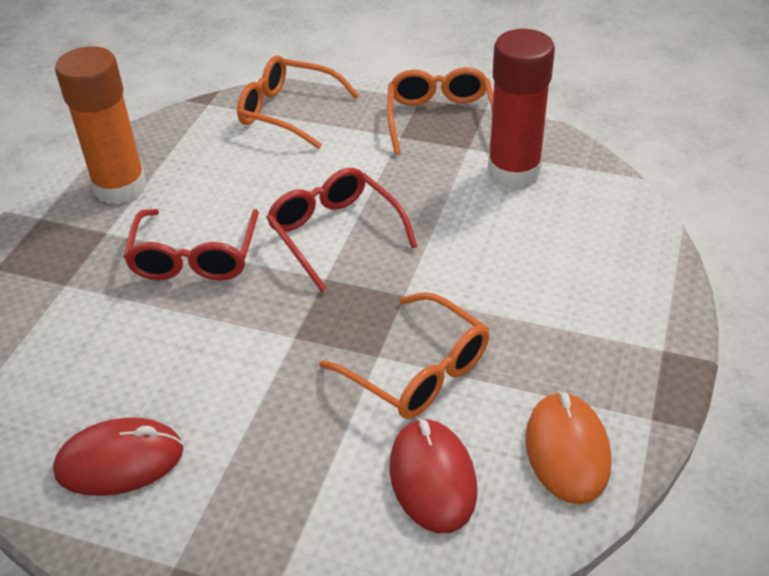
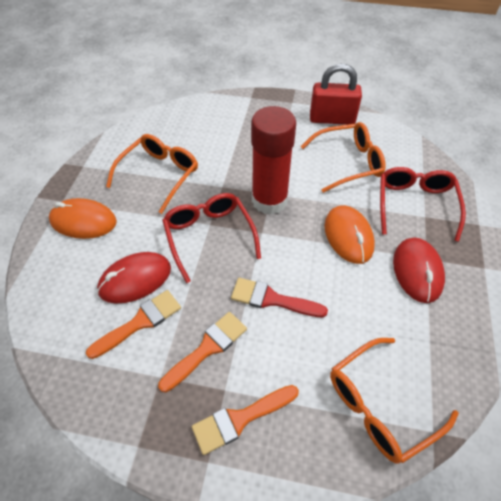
orange brush: 0 -> 3
orange glue stick: 1 -> 0
orange mouse: 1 -> 2
red brush: 0 -> 1
red padlock: 0 -> 1

